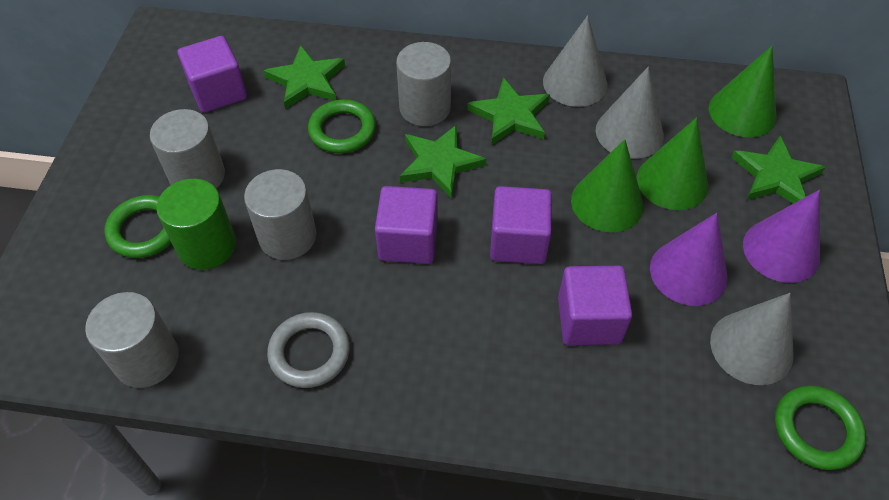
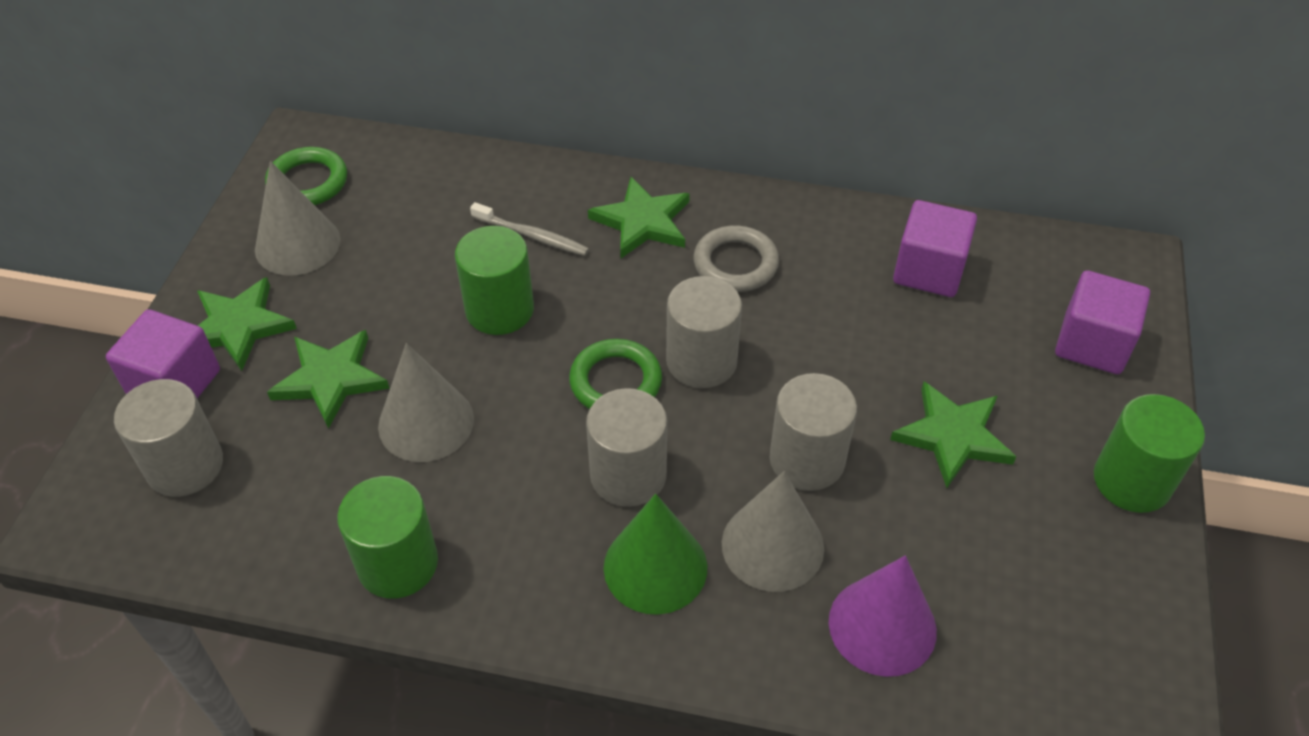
green cone: 3 -> 1
green cylinder: 1 -> 3
green ring: 3 -> 2
grey toothbrush: 0 -> 1
purple cone: 2 -> 1
purple cube: 4 -> 3

